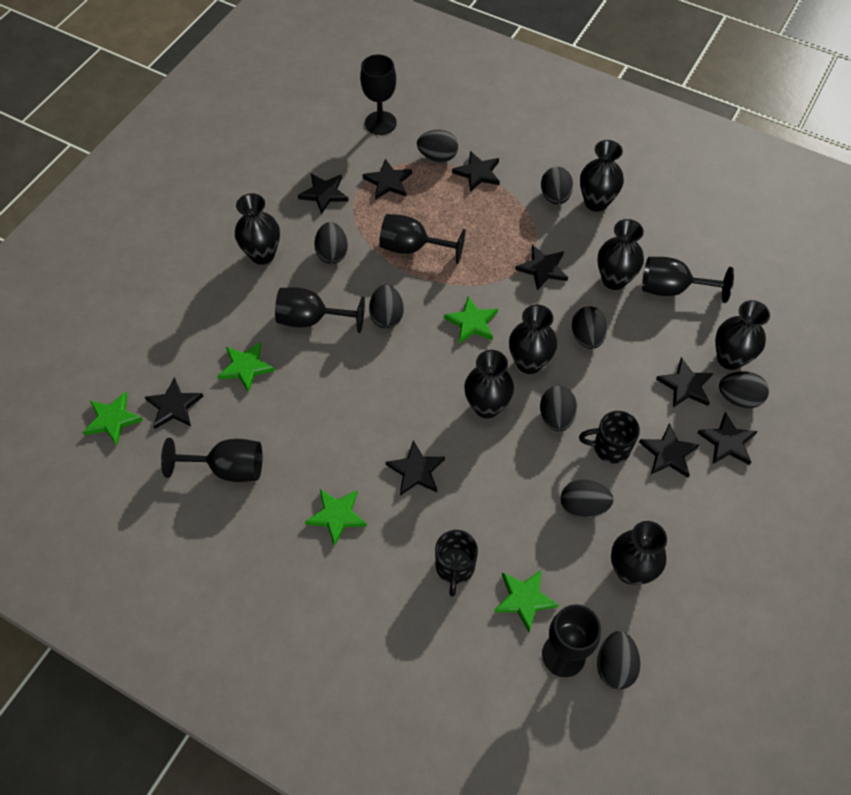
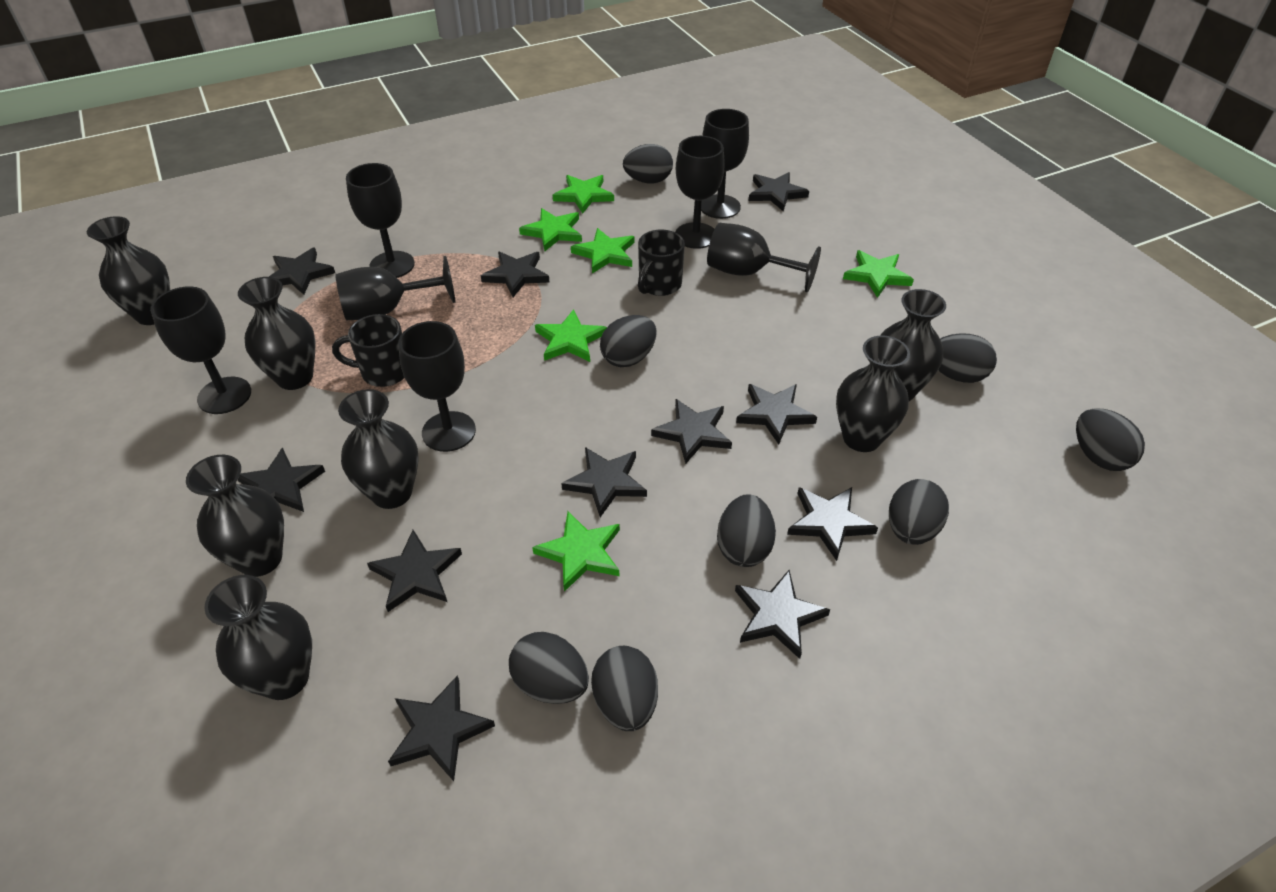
black egg: 9 -> 8
black goblet: 6 -> 7
black star: 9 -> 11
green star: 5 -> 6

